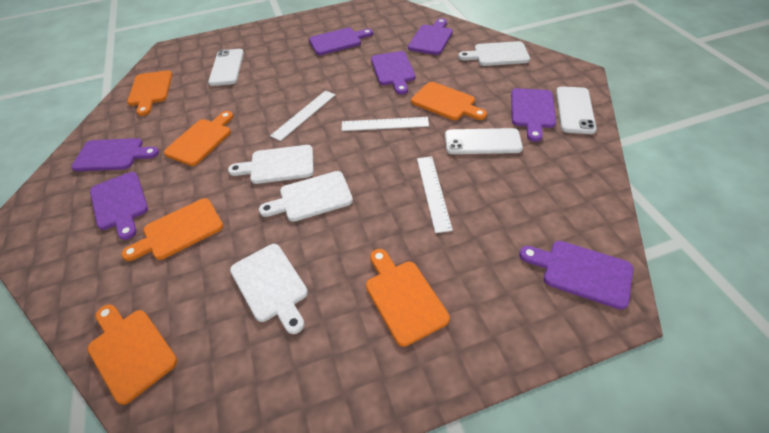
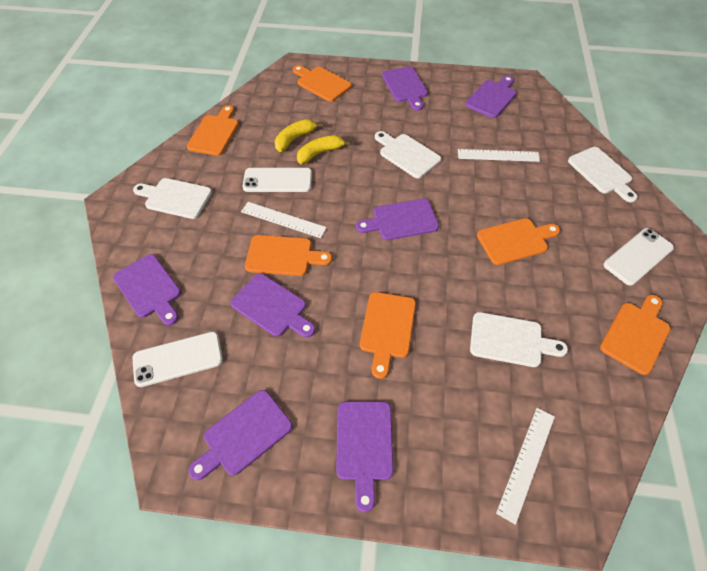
yellow banana: 0 -> 2

